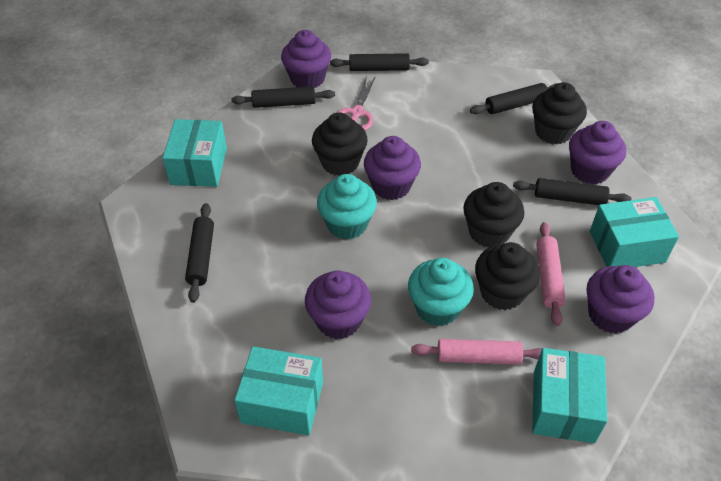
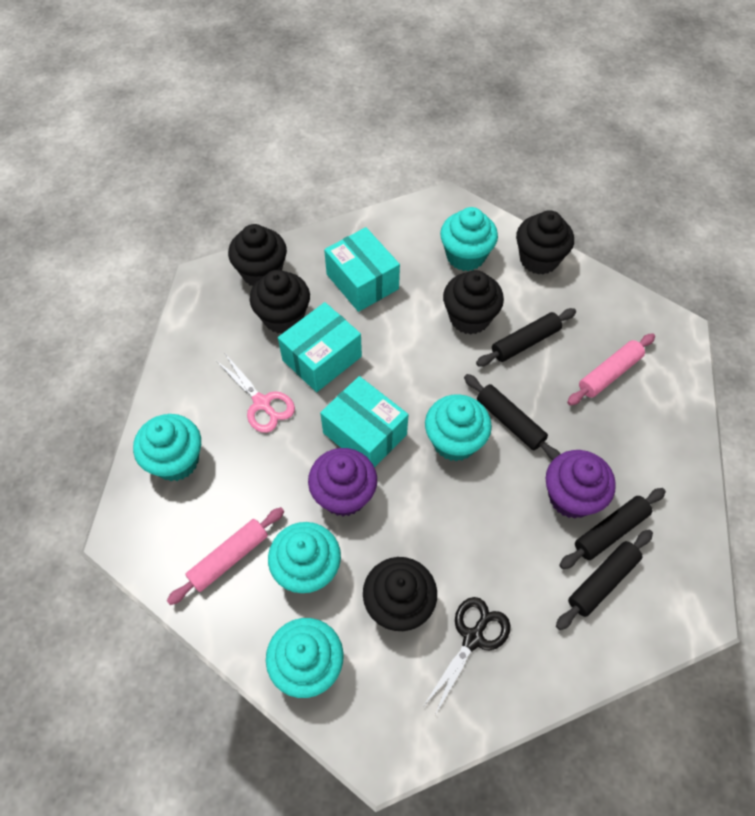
black cupcake: 4 -> 5
black rolling pin: 5 -> 4
black scissors: 0 -> 1
purple cupcake: 5 -> 2
turquoise box: 4 -> 3
turquoise cupcake: 2 -> 5

